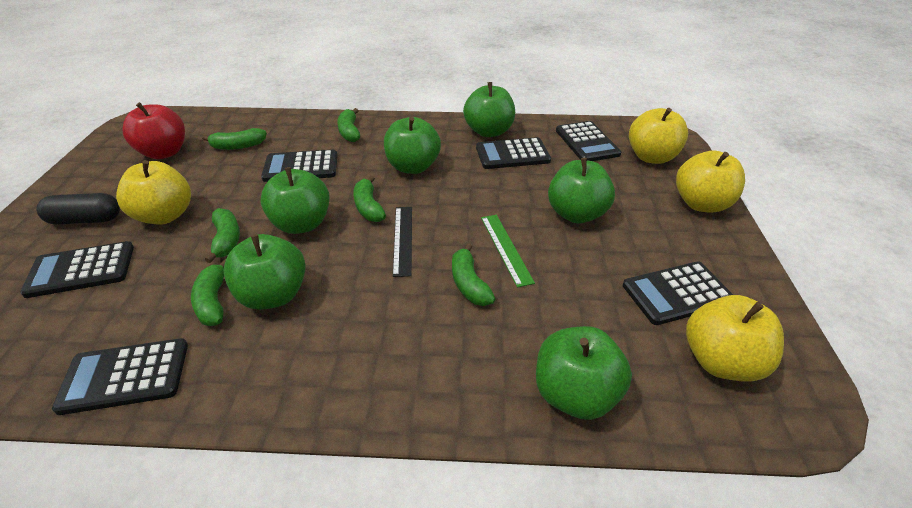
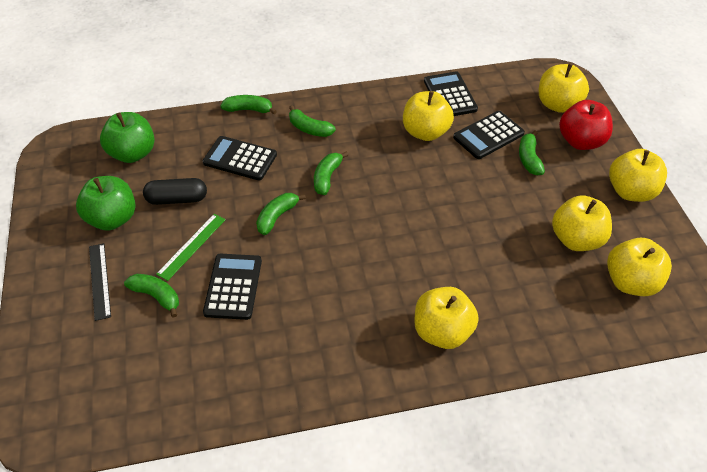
black calculator: 6 -> 4
green apple: 6 -> 2
yellow apple: 4 -> 6

